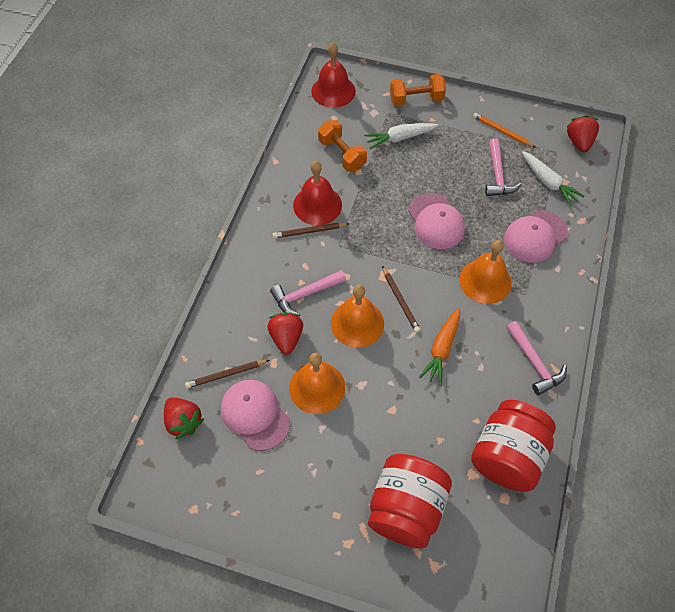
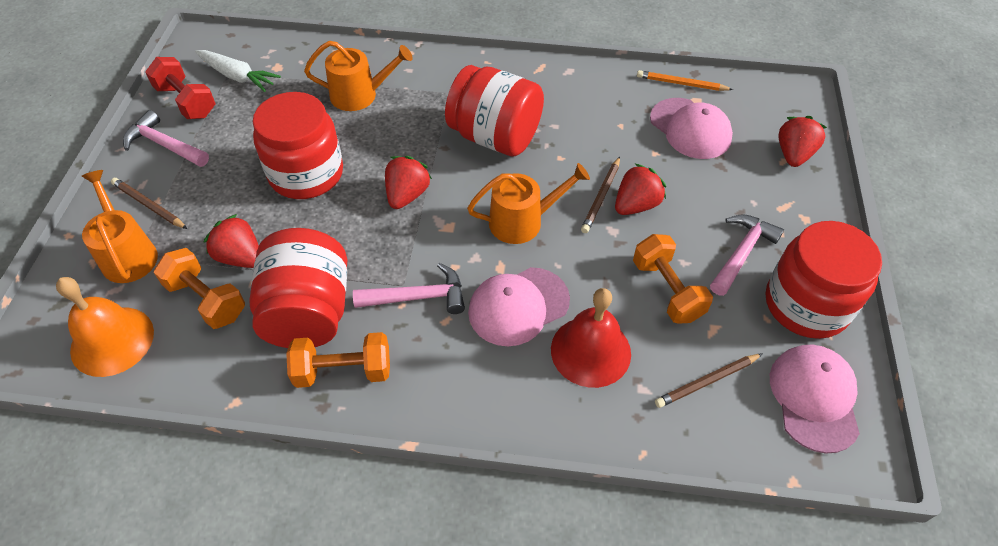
orange bell: 3 -> 1
orange carrot: 1 -> 0
orange dumbbell: 2 -> 3
orange watering can: 0 -> 3
red bell: 2 -> 1
red dumbbell: 0 -> 1
red jar: 2 -> 4
red strawberry: 3 -> 4
white carrot: 2 -> 1

